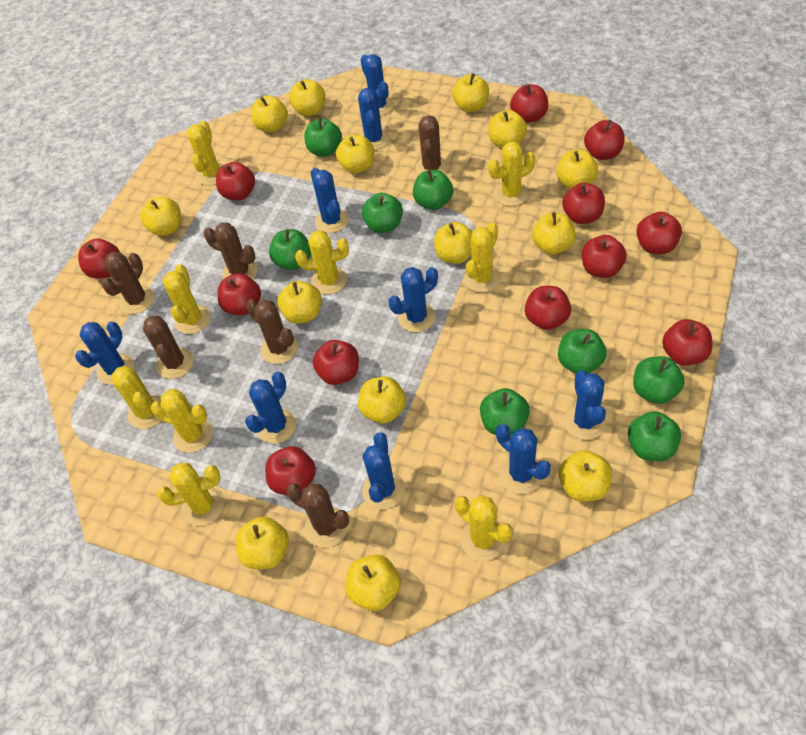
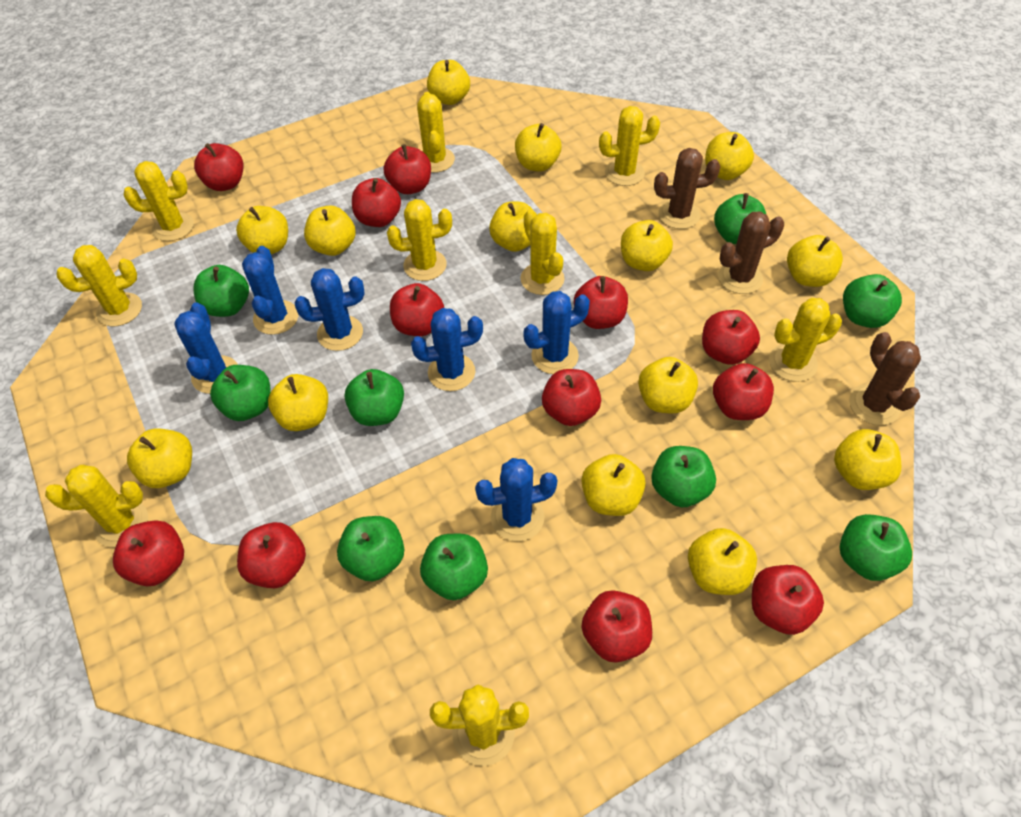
blue cactus: 9 -> 6
brown cactus: 6 -> 3
green apple: 8 -> 9

